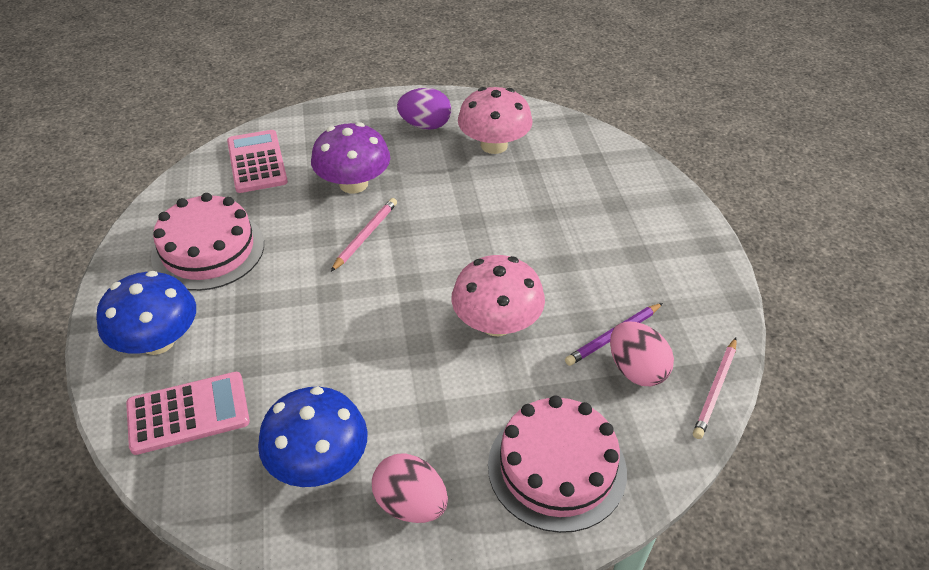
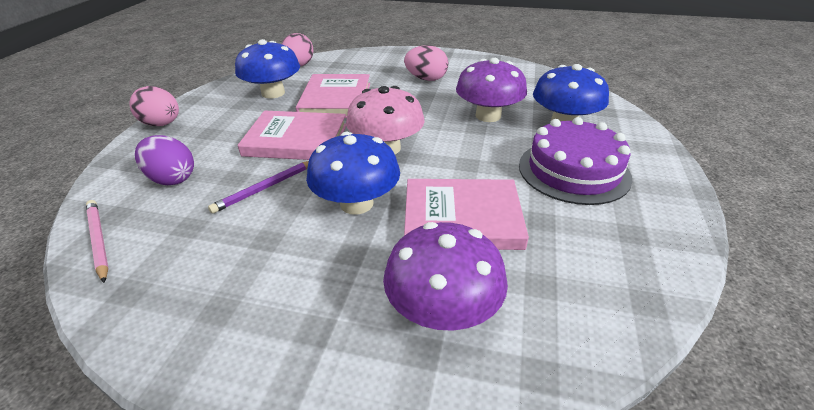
blue mushroom: 2 -> 3
pink book: 0 -> 3
pink cake: 2 -> 0
pink calculator: 2 -> 0
pink egg: 2 -> 3
pink mushroom: 2 -> 1
pink pencil: 2 -> 1
purple cake: 0 -> 1
purple mushroom: 1 -> 2

